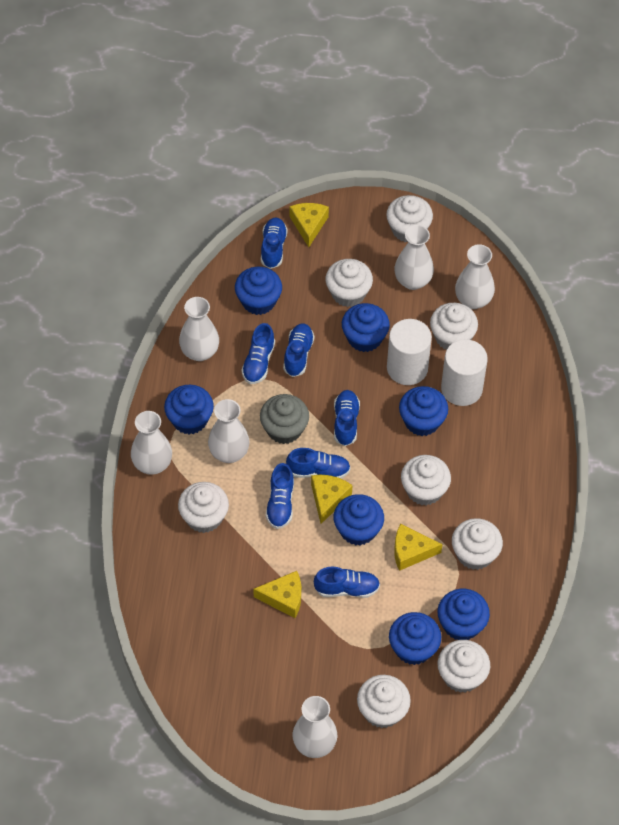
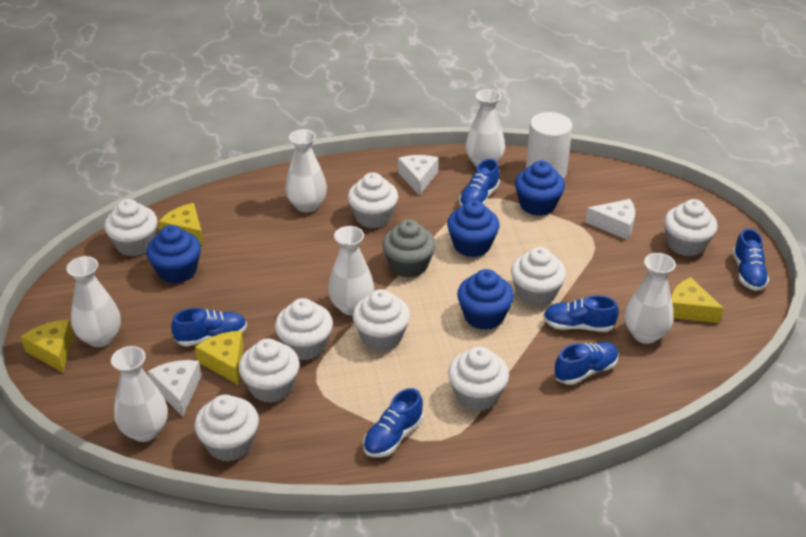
blue cupcake: 7 -> 4
blue shoe: 7 -> 6
white cheese: 0 -> 3
white cupcake: 8 -> 9
white cylinder: 2 -> 1

